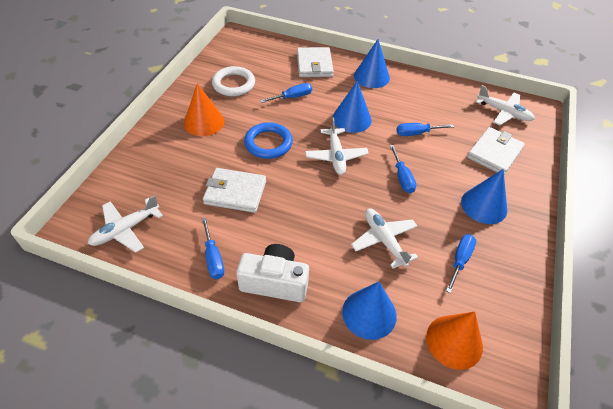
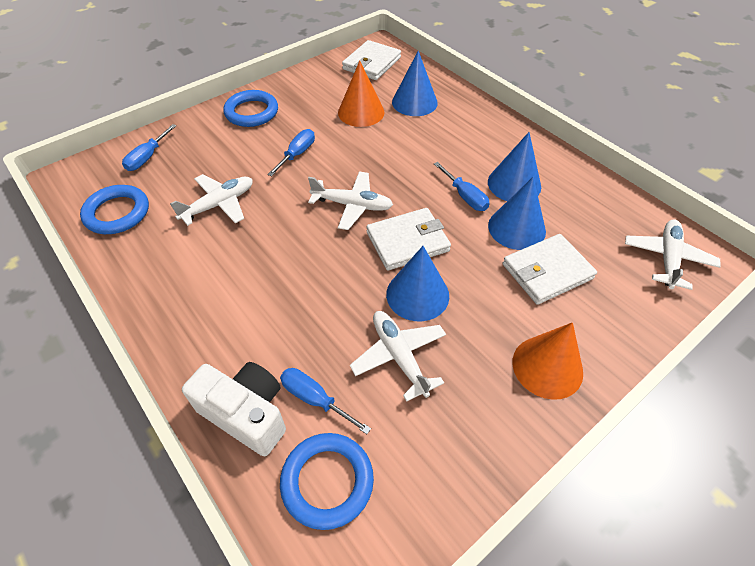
blue ring: 1 -> 3
blue screwdriver: 5 -> 4
white ring: 1 -> 0

